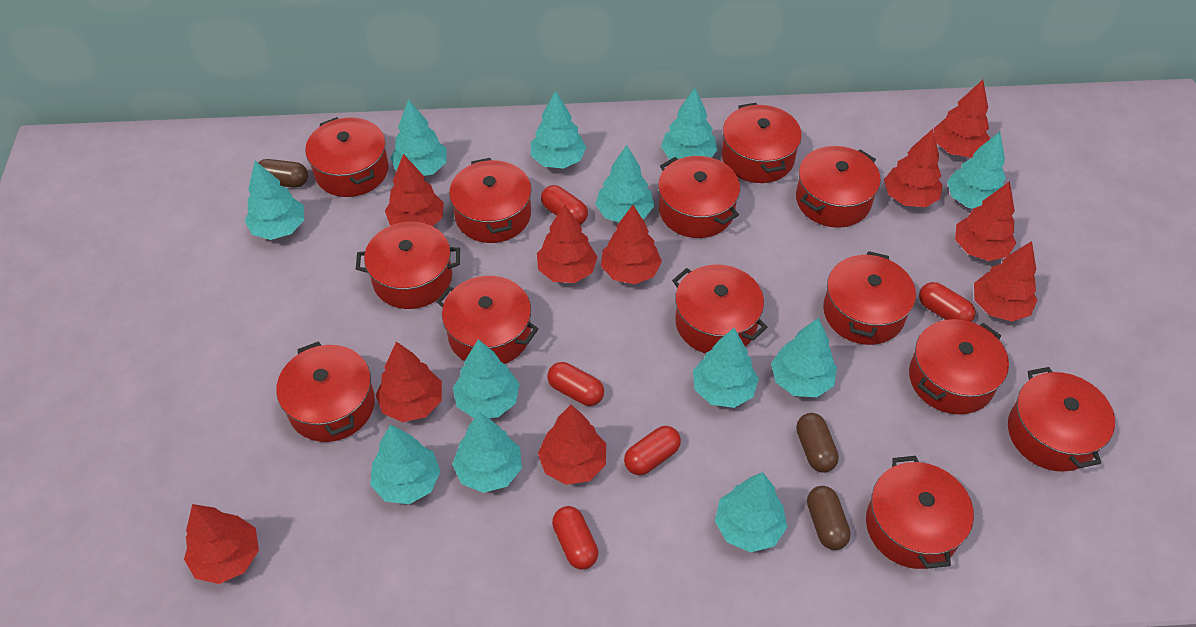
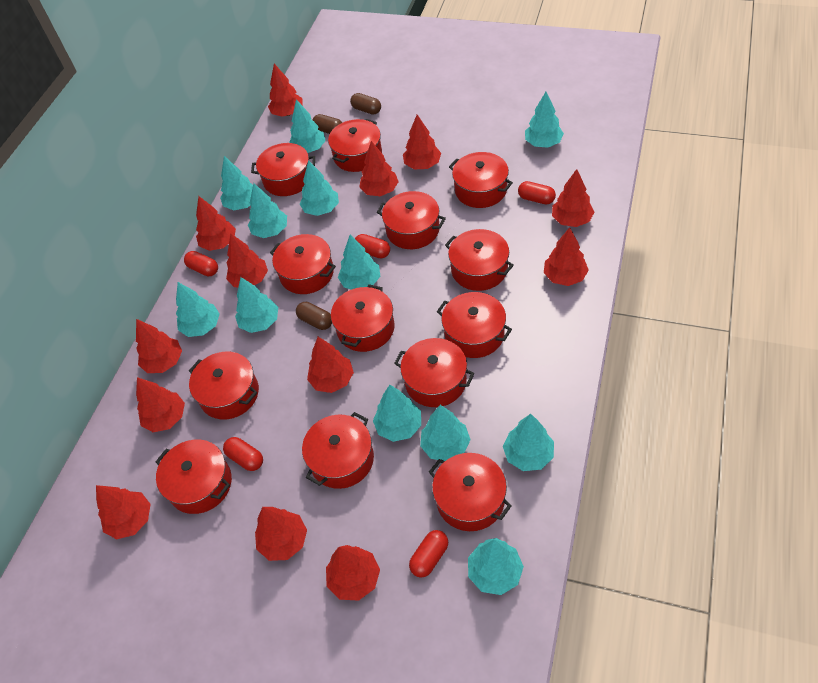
red tree: 10 -> 13

